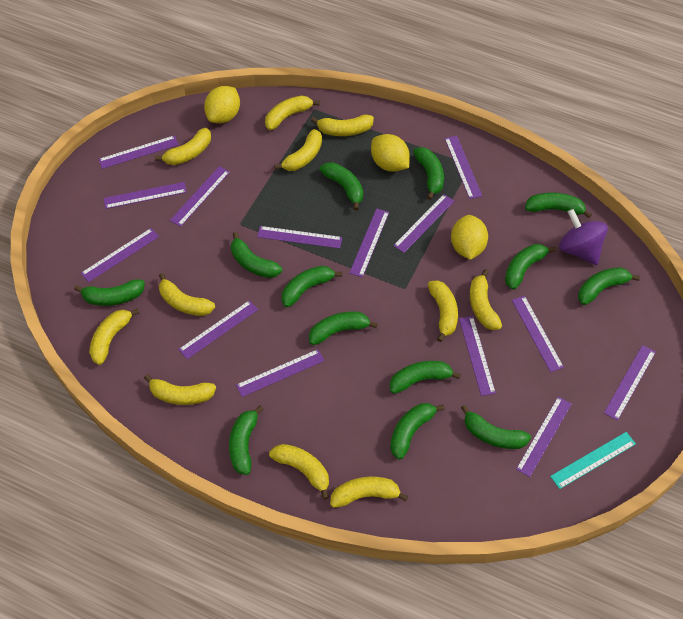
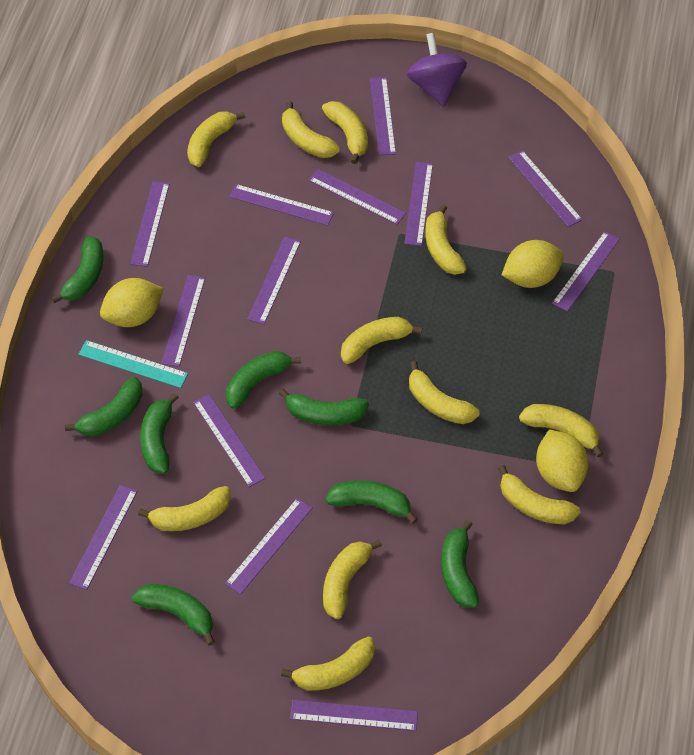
green banana: 13 -> 8
purple ruler: 14 -> 13

